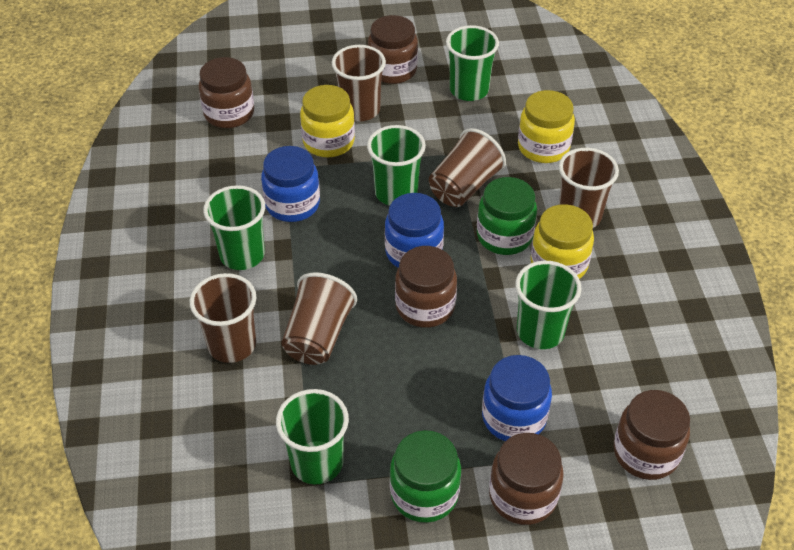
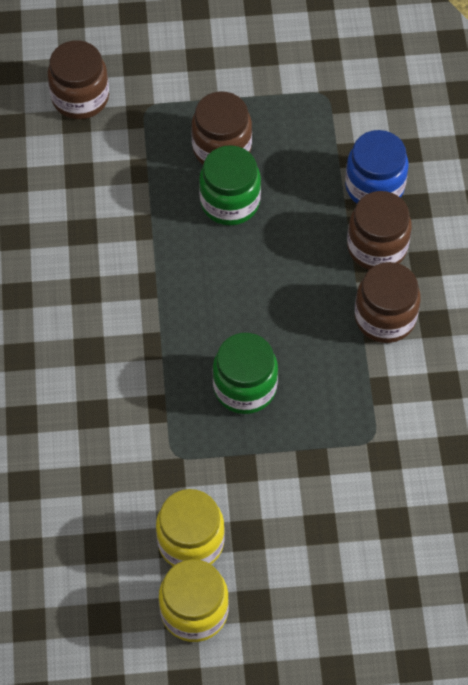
blue jar: 3 -> 1
brown cup: 5 -> 0
brown jar: 5 -> 4
green cup: 5 -> 0
yellow jar: 3 -> 2

